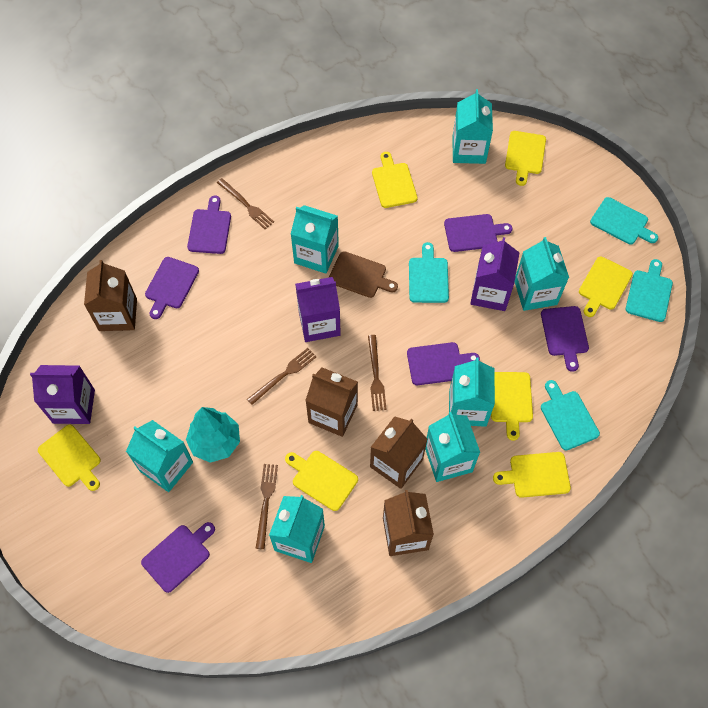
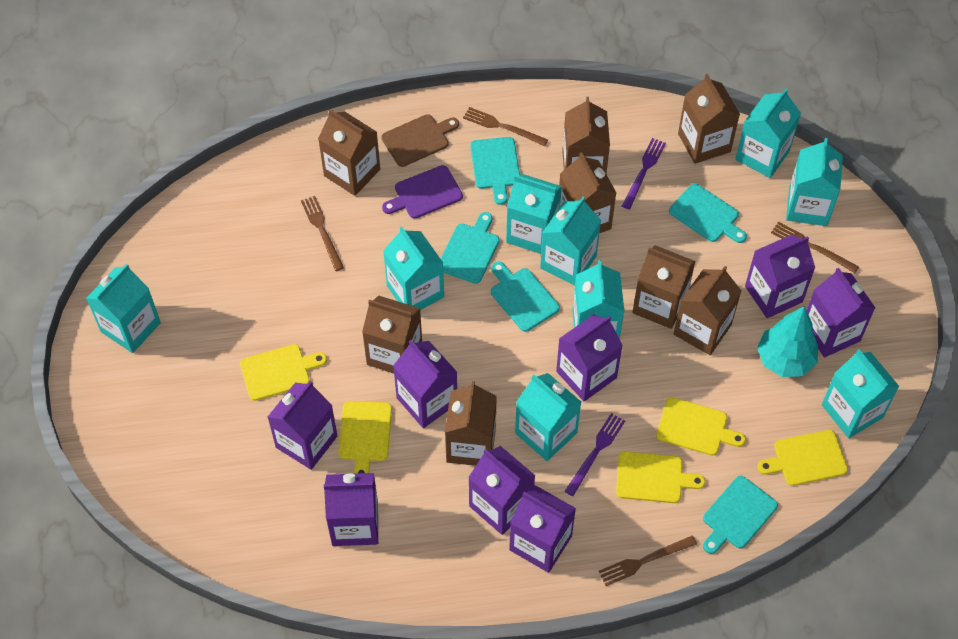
brown carton: 4 -> 8
purple carton: 3 -> 8
purple cutting board: 6 -> 1
purple fork: 0 -> 2
turquoise carton: 7 -> 9
turquoise cutting board: 4 -> 5
yellow cutting board: 7 -> 5

